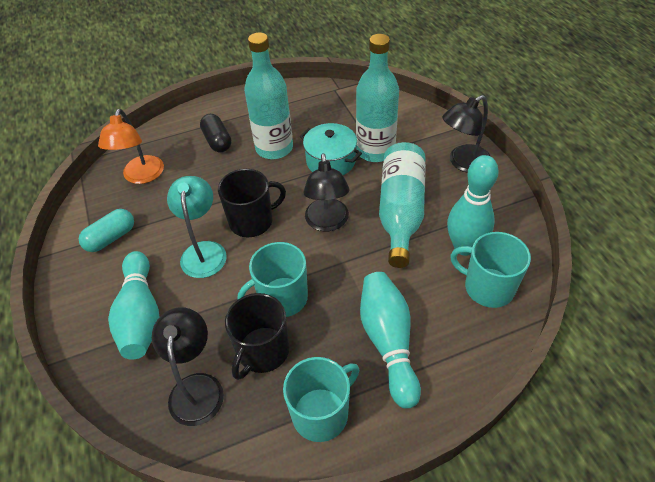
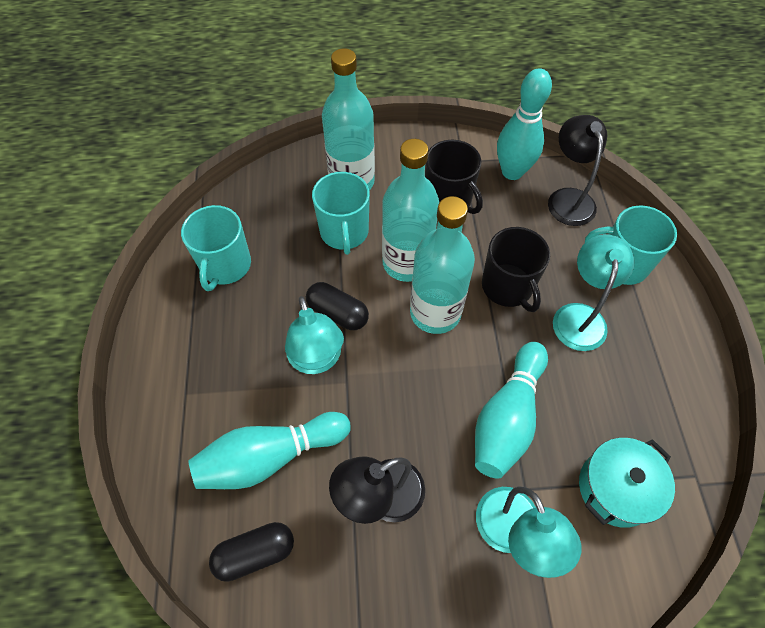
black capsule: 1 -> 2
black lamp: 3 -> 2
orange lamp: 1 -> 0
turquoise capsule: 1 -> 0
turquoise lamp: 1 -> 3

